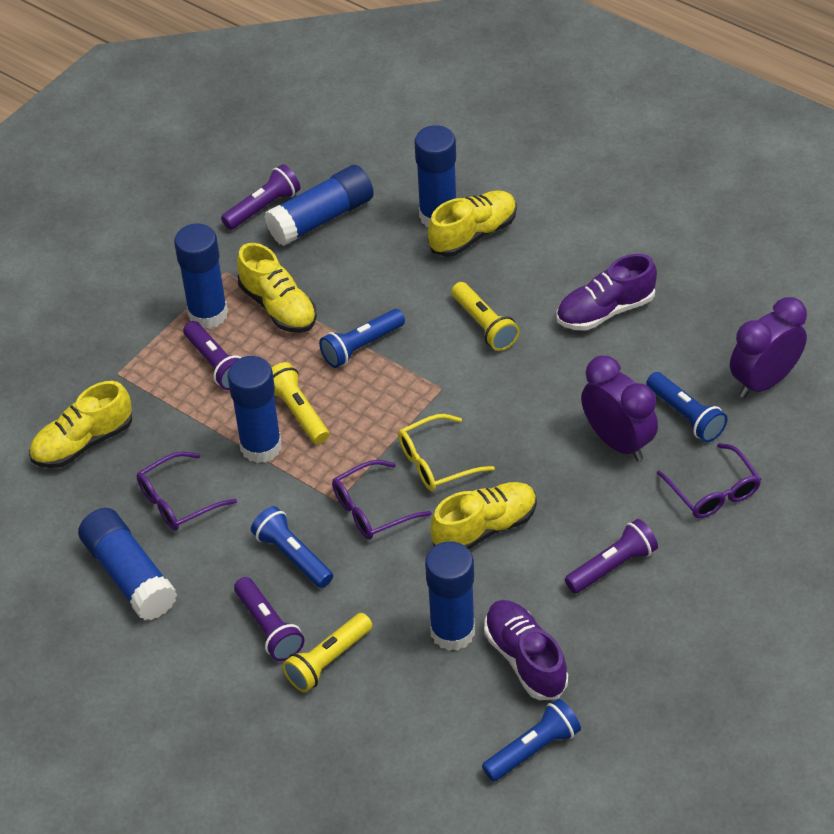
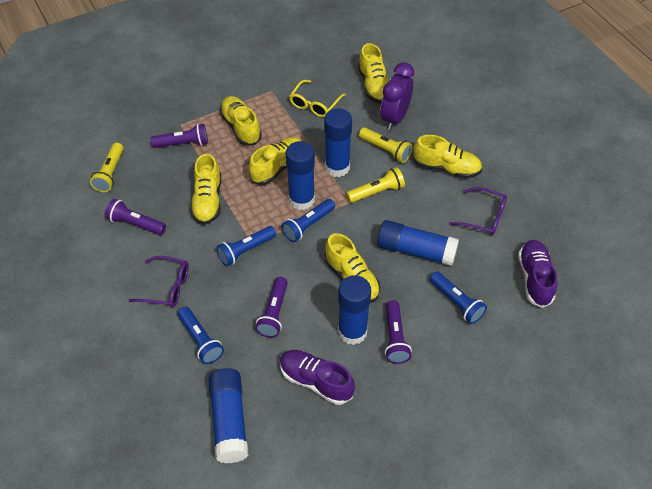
blue glue stick: 6 -> 5
purple clock: 2 -> 1
purple glasses: 3 -> 2
yellow shoe: 4 -> 6

